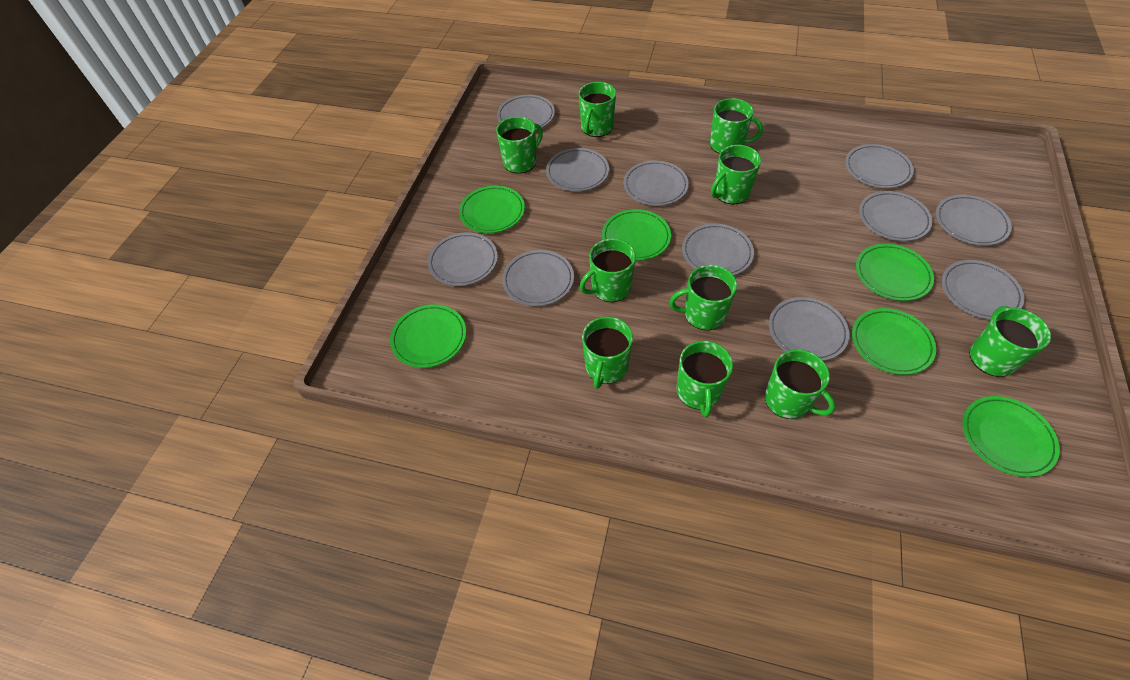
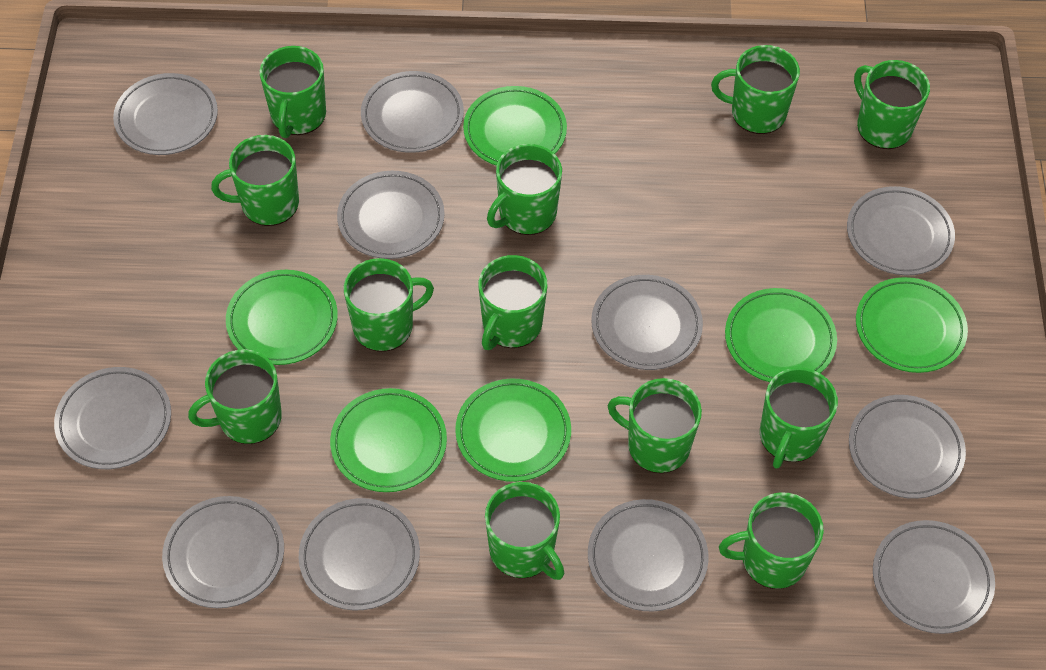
green mug: 10 -> 12

